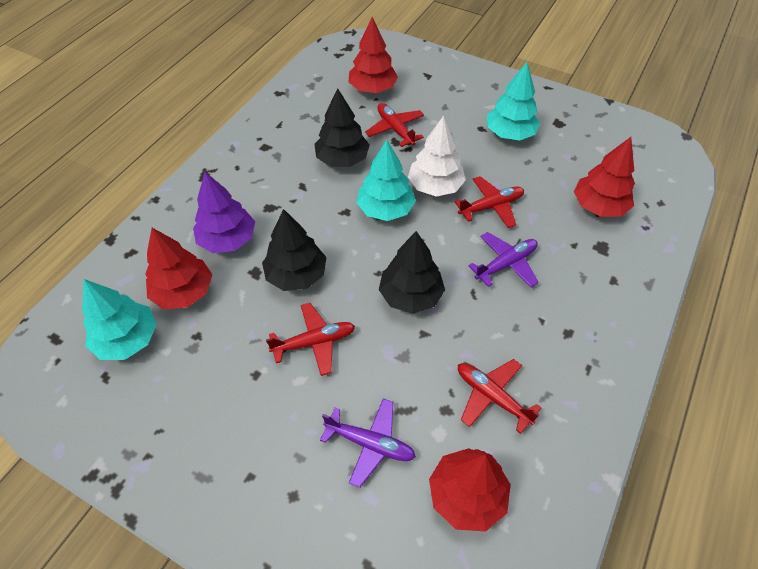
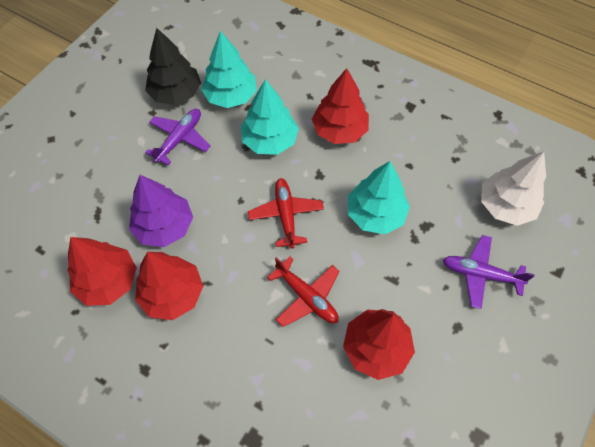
black tree: 3 -> 1
red plane: 4 -> 2

